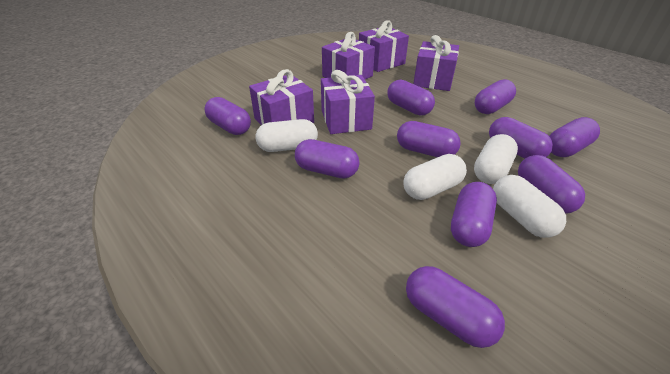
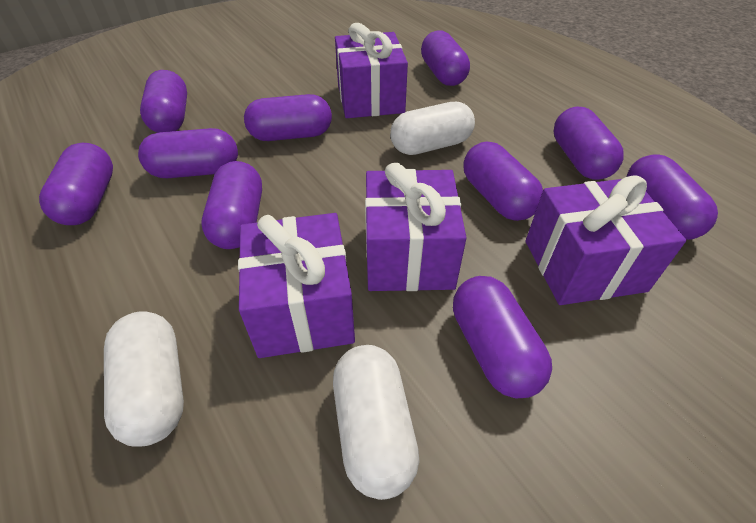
purple gift: 5 -> 4
white capsule: 4 -> 3

